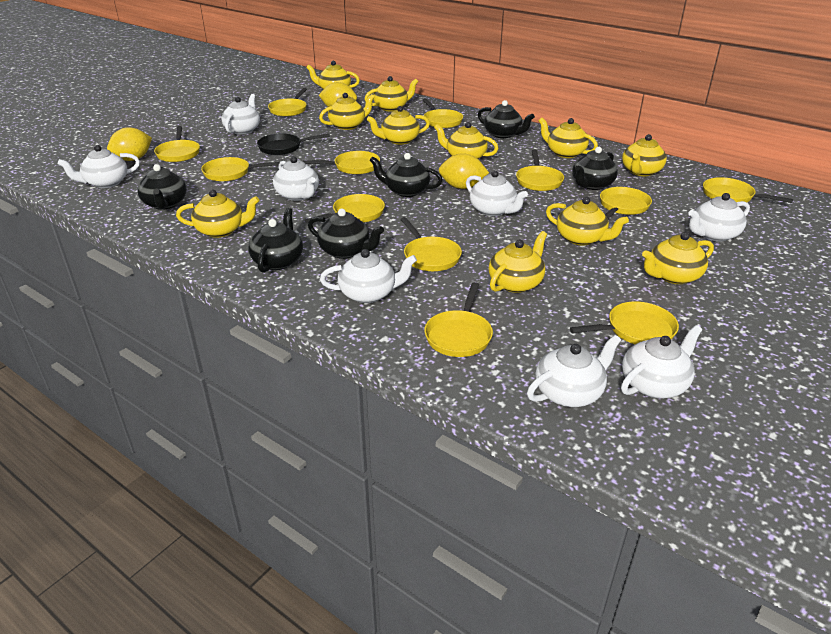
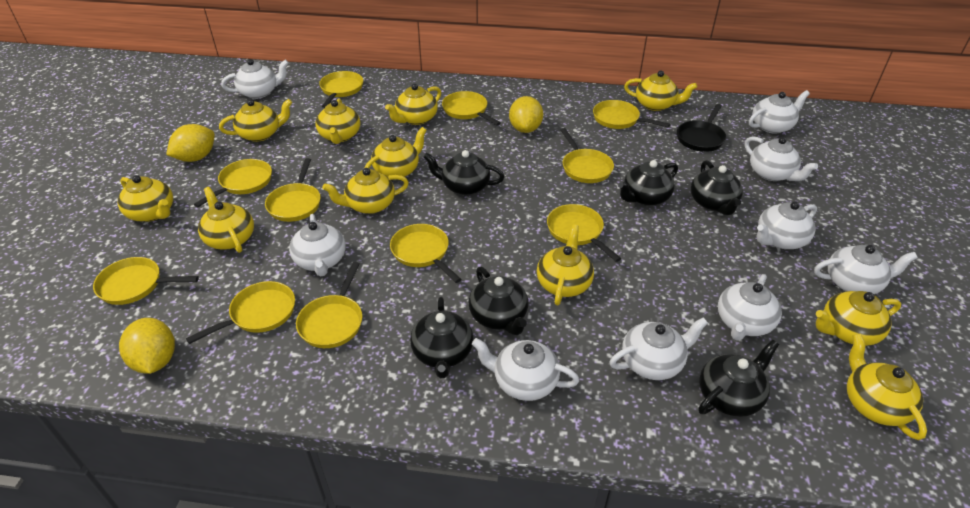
white teapot: 8 -> 9
yellow pan: 12 -> 11

